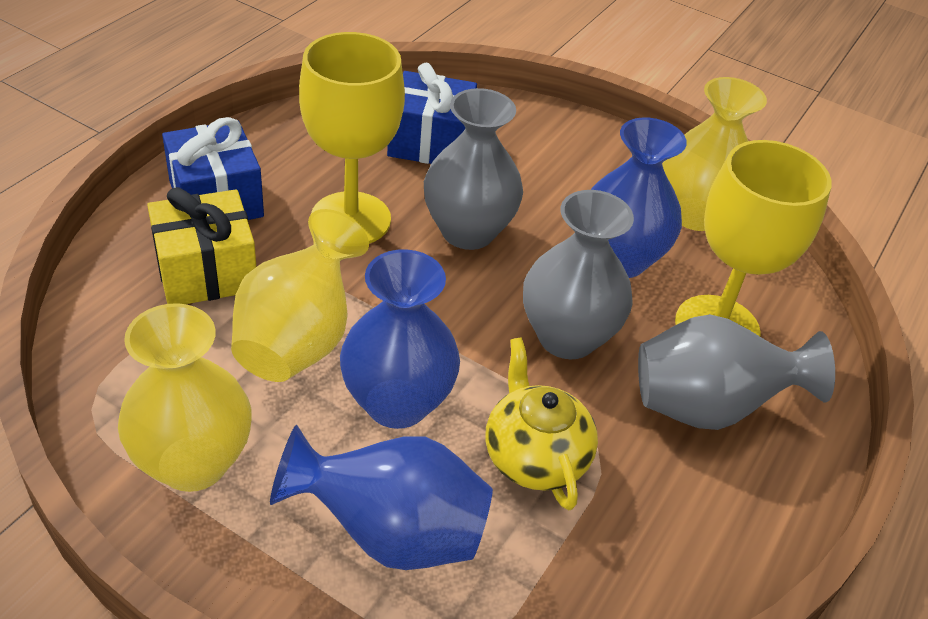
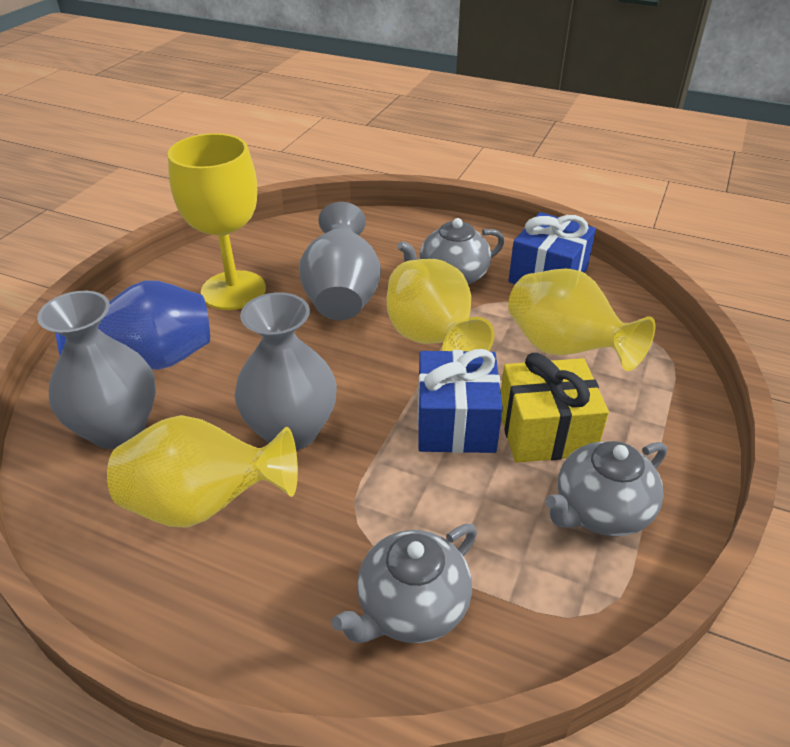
blue vase: 3 -> 1
grey teapot: 0 -> 3
yellow goblet: 2 -> 1
yellow teapot: 1 -> 0

